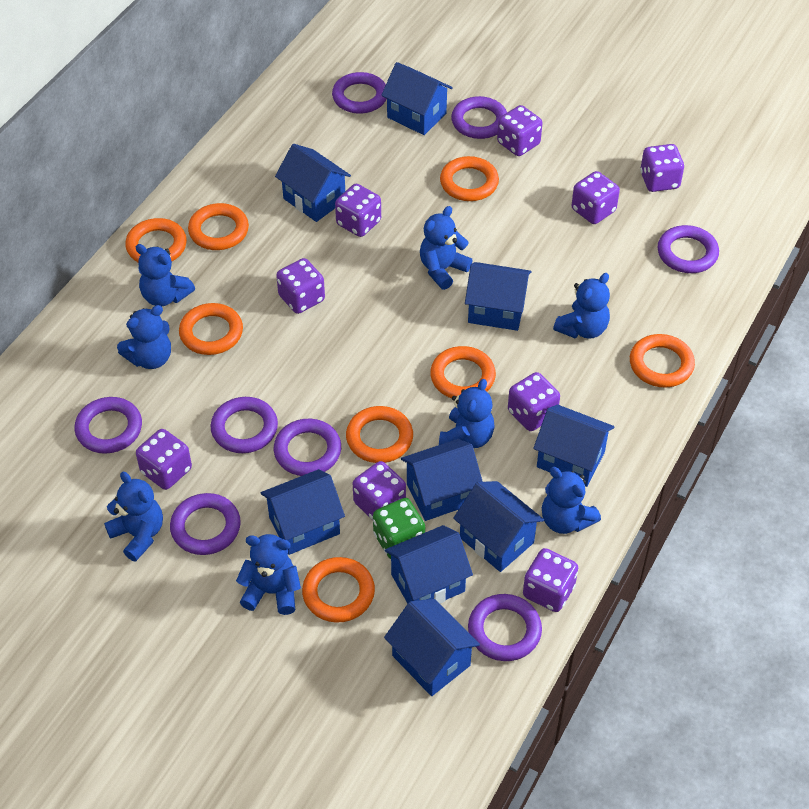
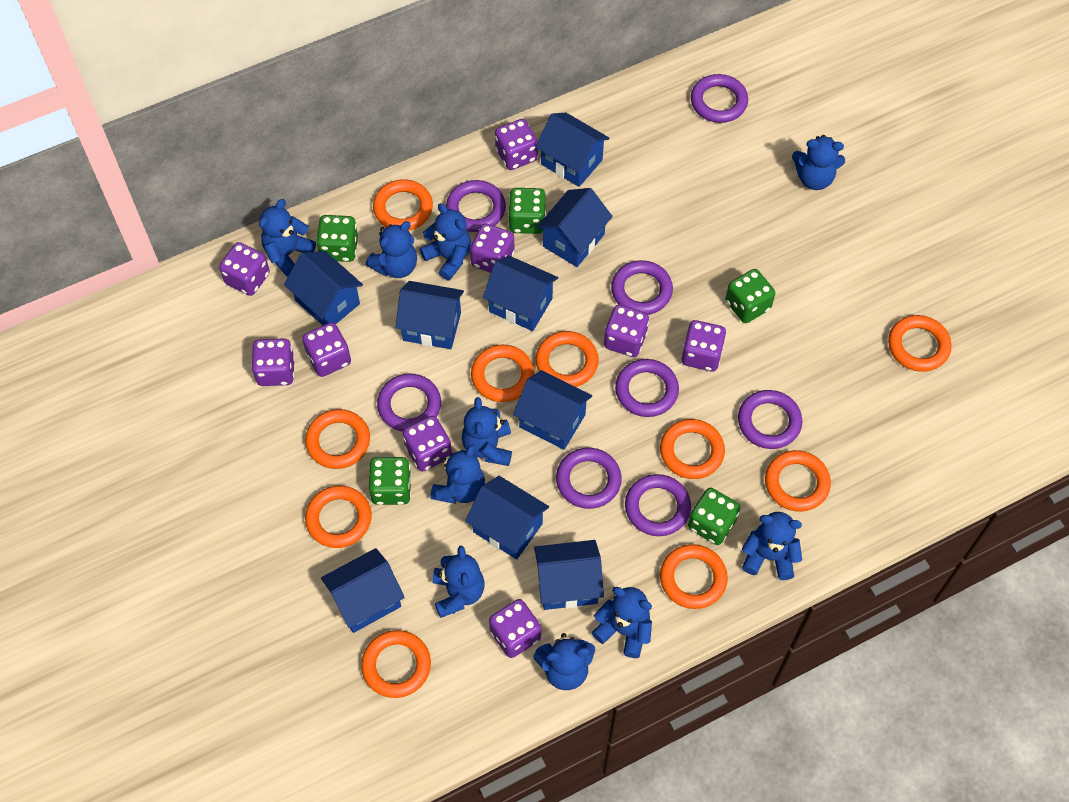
blue teddy bear: 8 -> 10
green dice: 1 -> 5
orange ring: 8 -> 10

